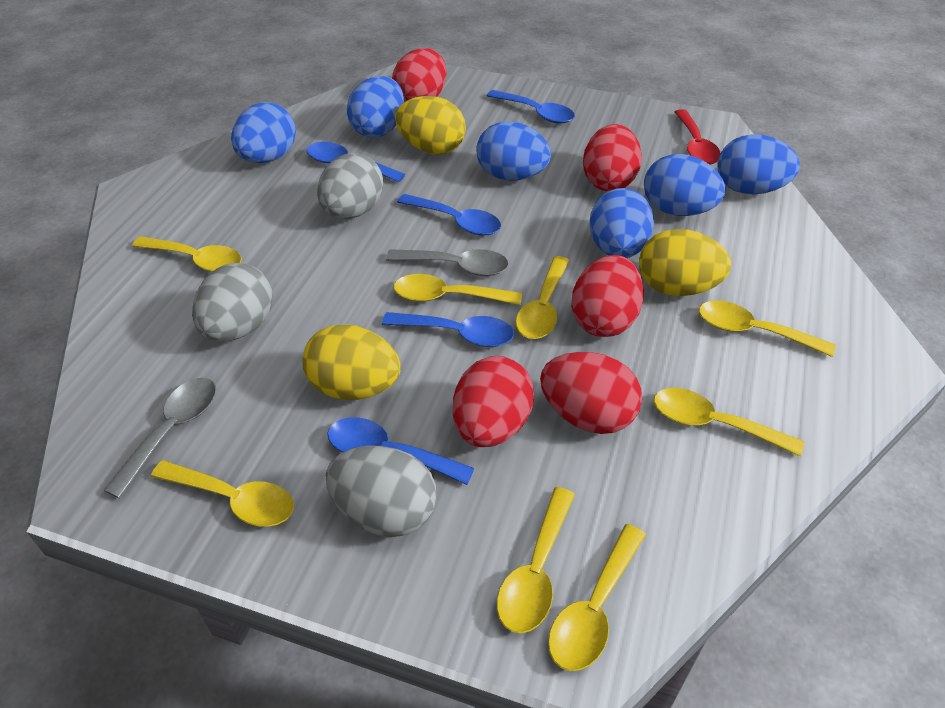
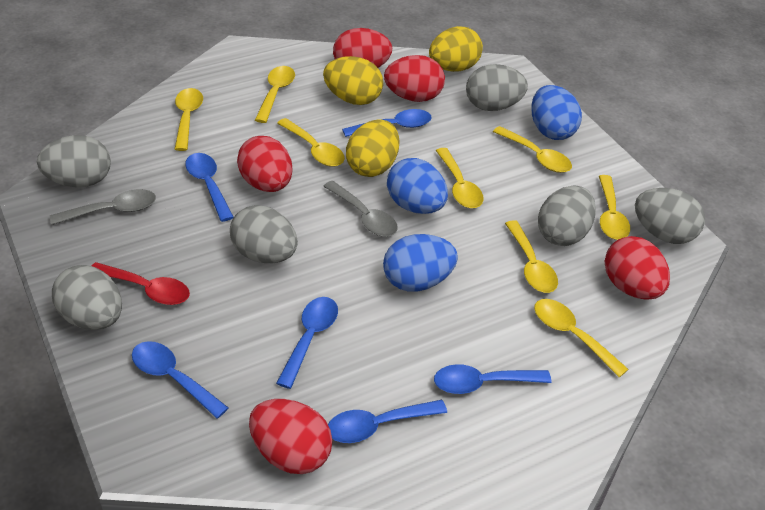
blue egg: 6 -> 3
blue spoon: 5 -> 6
grey egg: 3 -> 6

